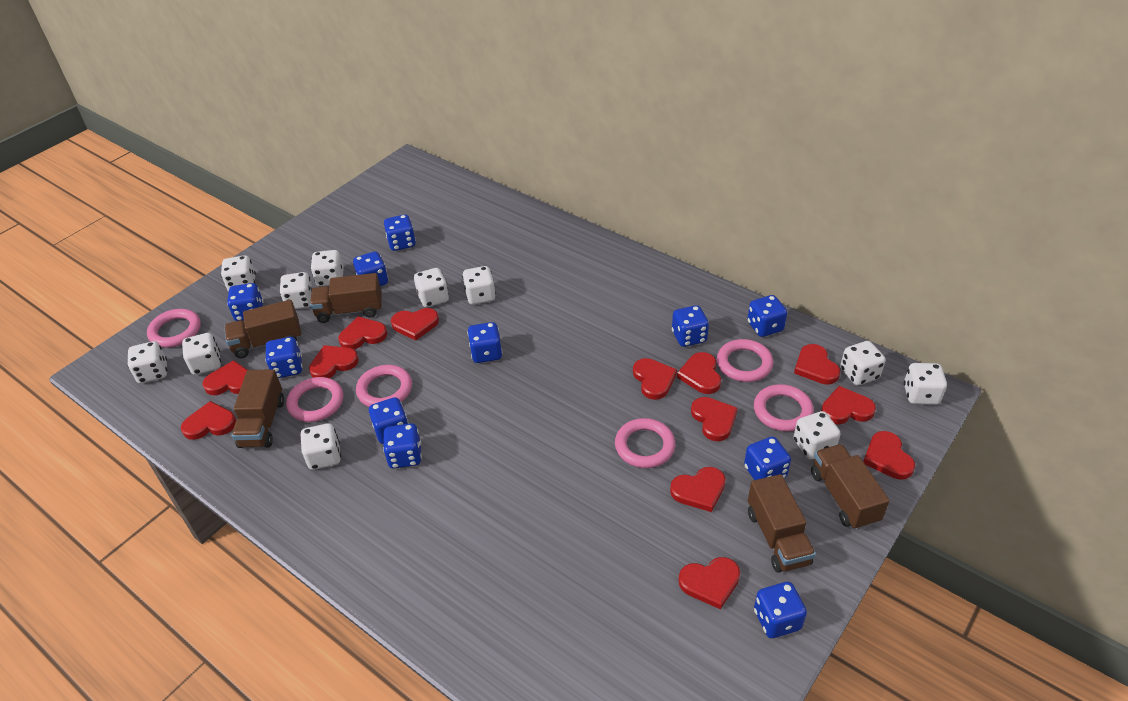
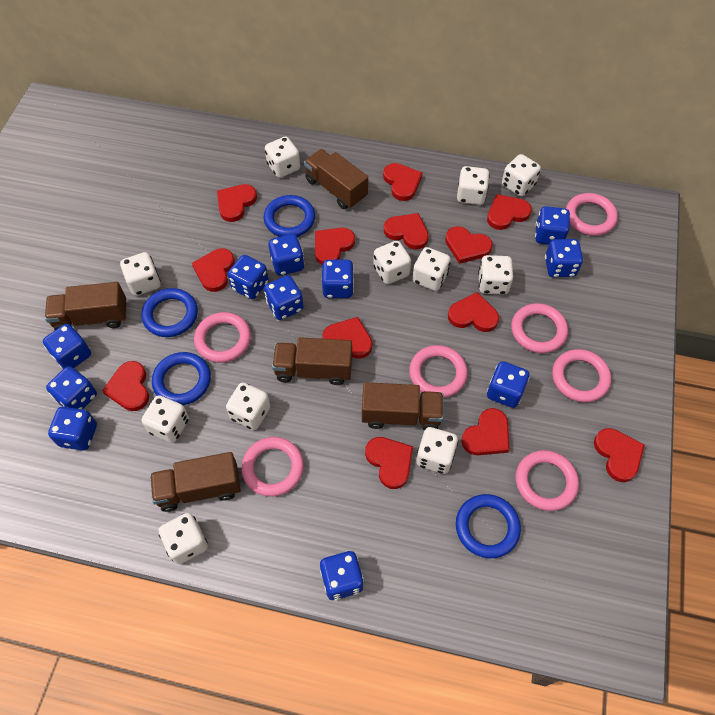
blue ring: 0 -> 4
pink ring: 6 -> 7

